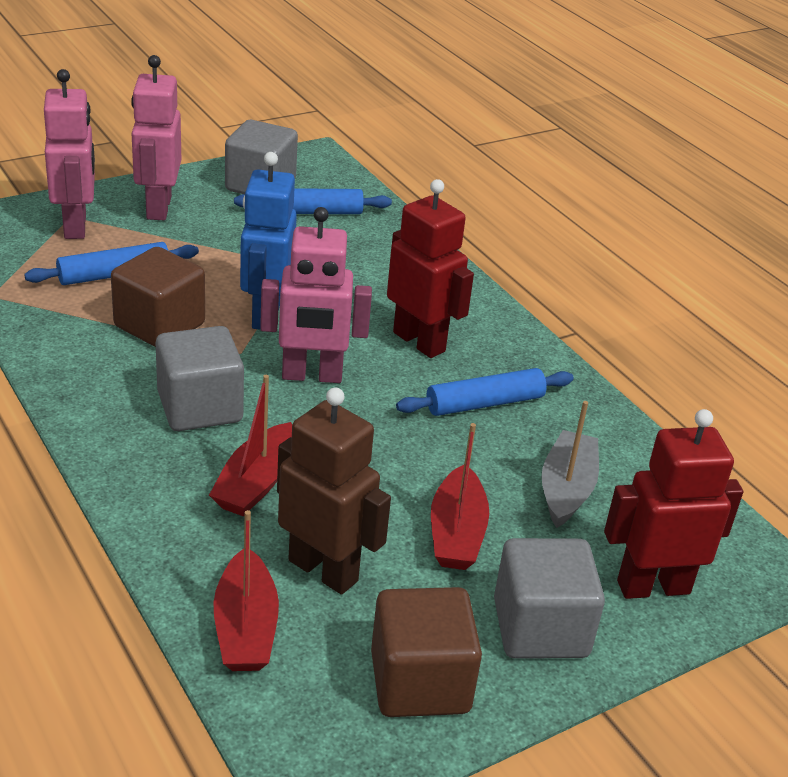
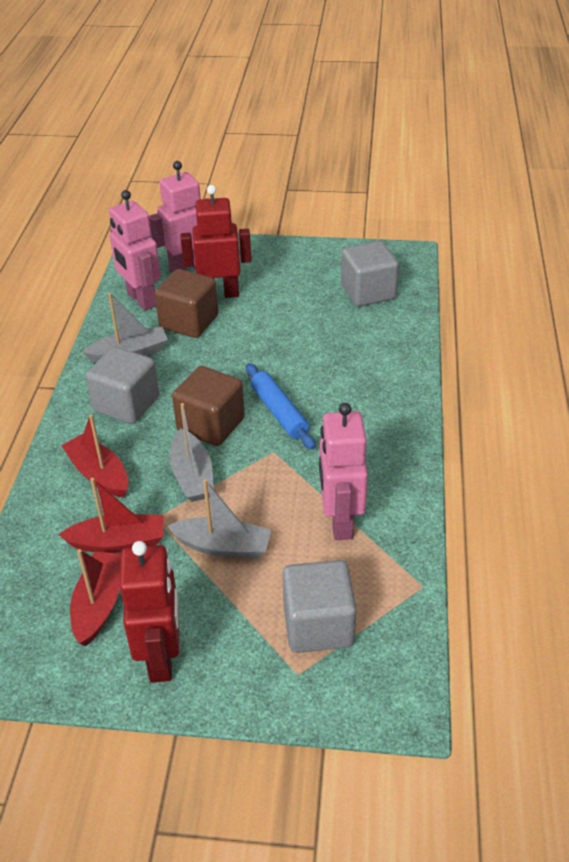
blue robot: 1 -> 0
blue rolling pin: 3 -> 1
brown robot: 1 -> 0
grey boat: 1 -> 3

